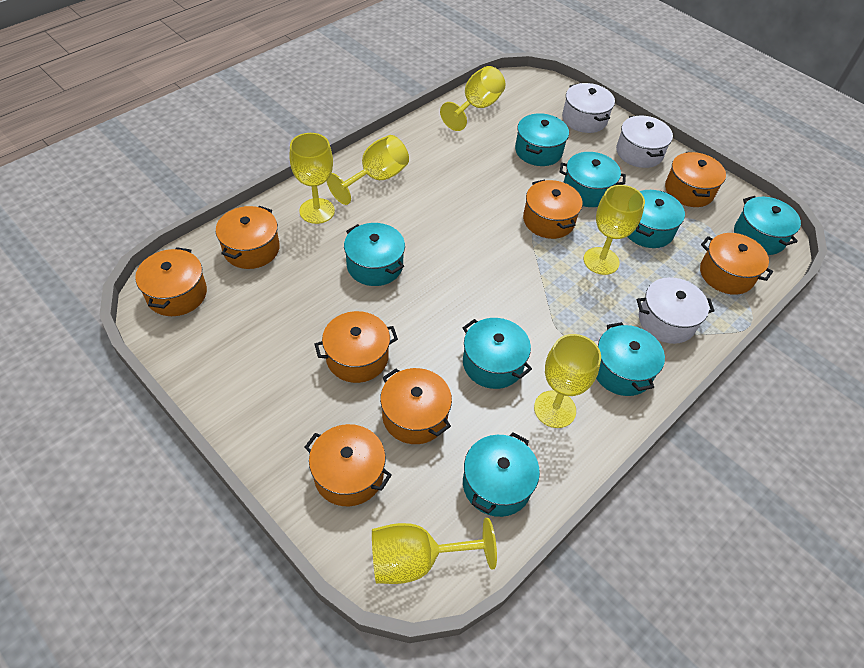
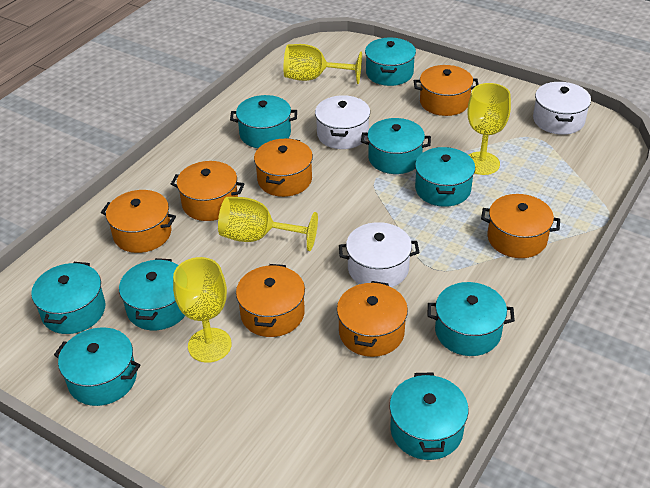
orange pot: 8 -> 7
turquoise pot: 8 -> 9
yellow goblet: 6 -> 4

